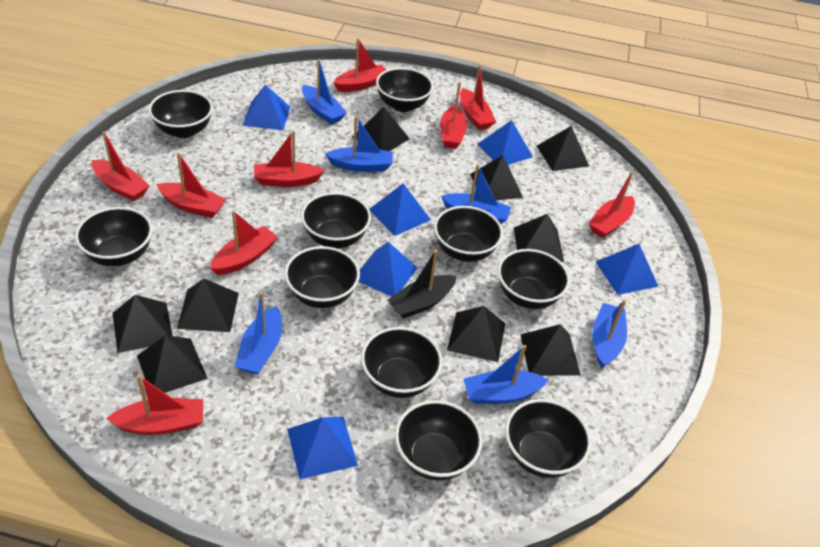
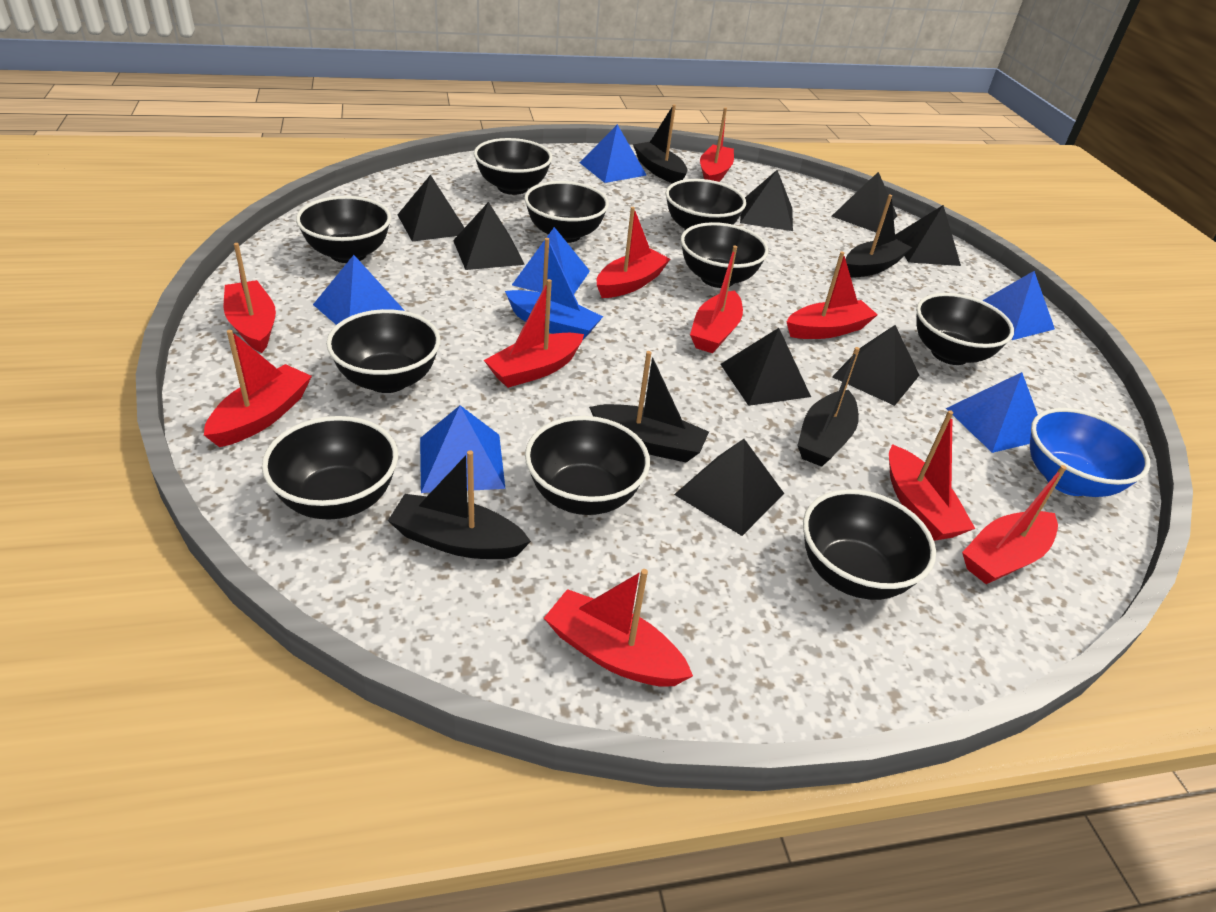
black boat: 1 -> 5
black pyramid: 9 -> 8
blue boat: 6 -> 1
blue bowl: 0 -> 1
red boat: 9 -> 10

